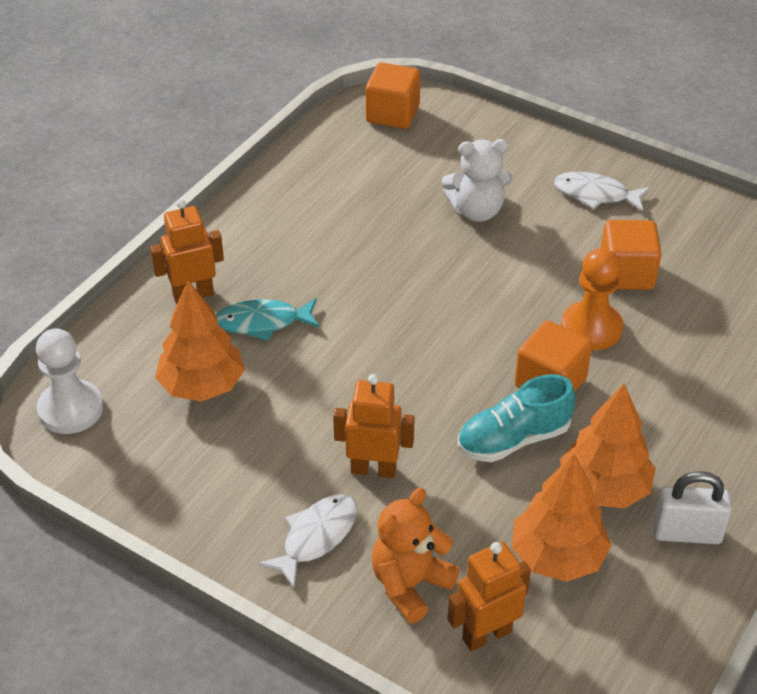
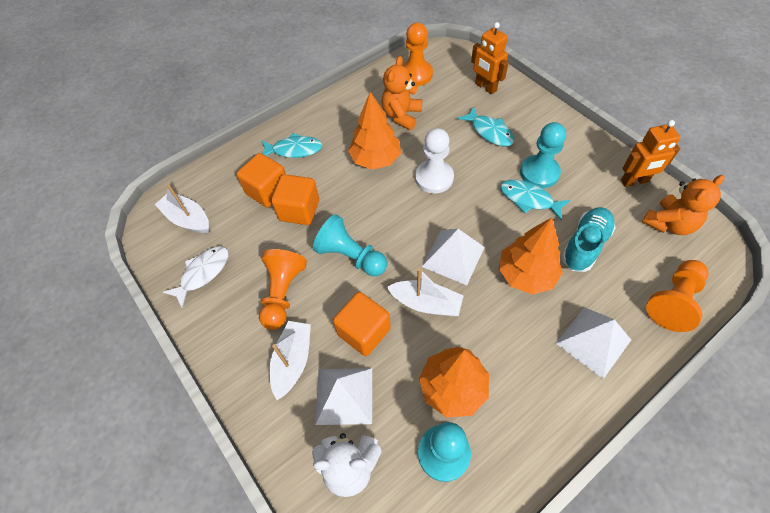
orange pawn: 1 -> 3
orange robot: 3 -> 2
orange teddy bear: 1 -> 2
turquoise fish: 1 -> 3
turquoise pawn: 0 -> 3
white boat: 0 -> 3
white fish: 2 -> 1
white padlock: 1 -> 0
white pyramid: 0 -> 3

